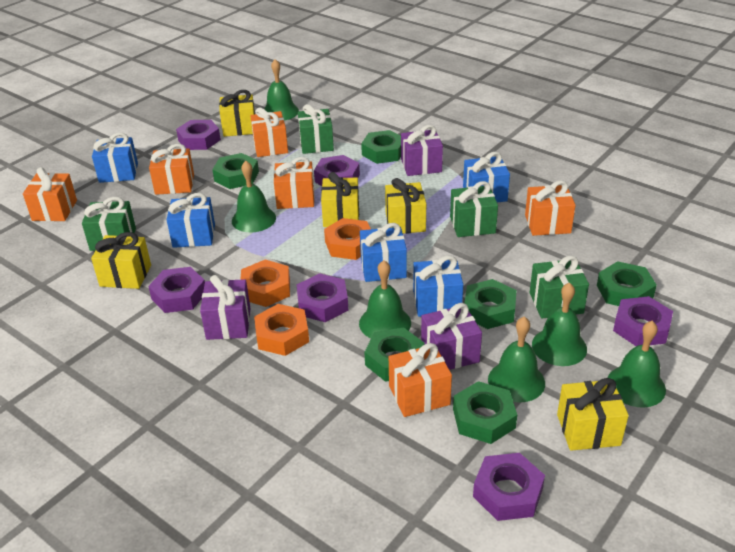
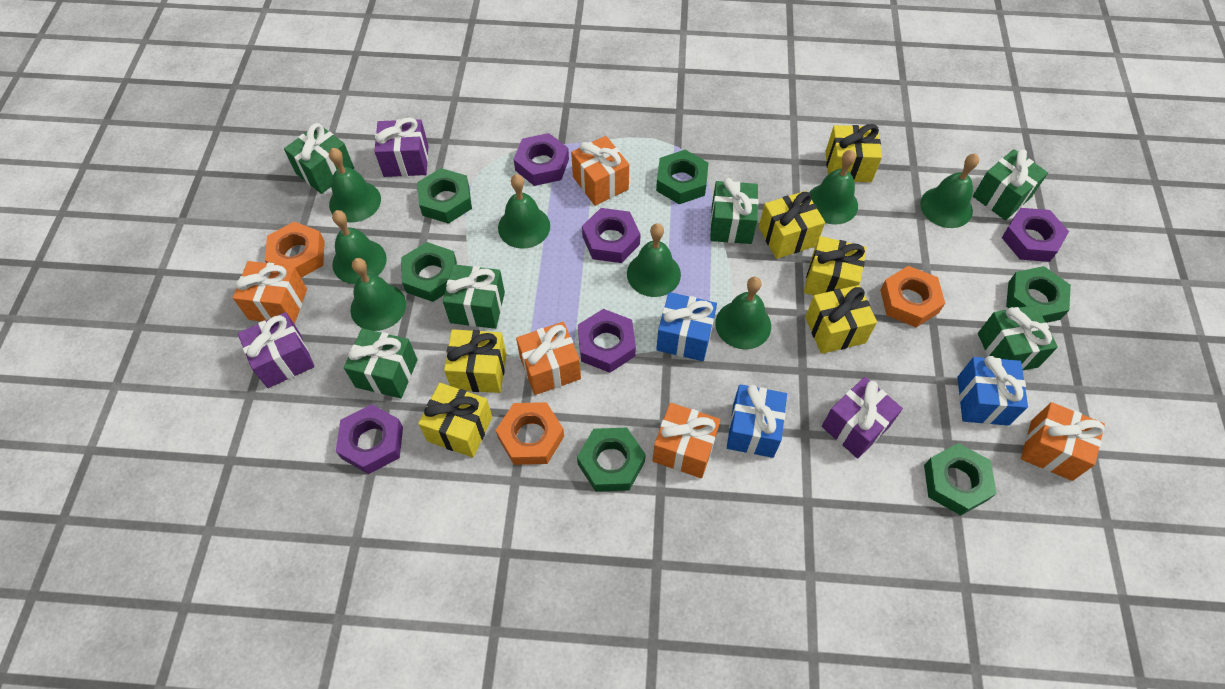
blue gift: 5 -> 3
green bell: 6 -> 8
green gift: 4 -> 6
orange gift: 6 -> 5
purple nut: 6 -> 5
yellow gift: 5 -> 6

